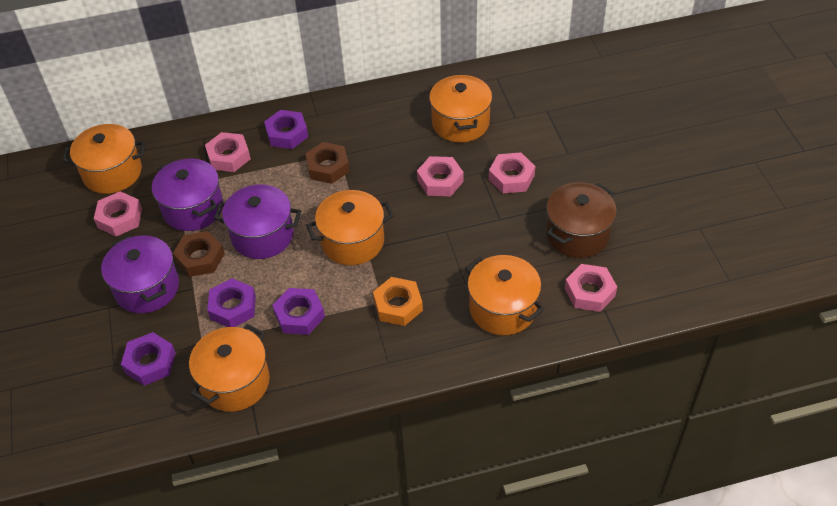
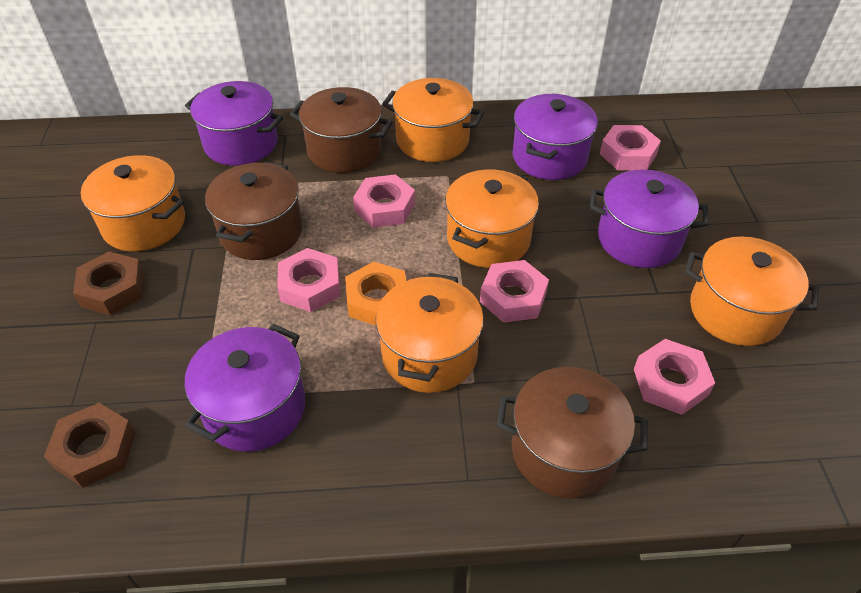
brown pot: 1 -> 3
purple nut: 4 -> 0
purple pot: 3 -> 4

